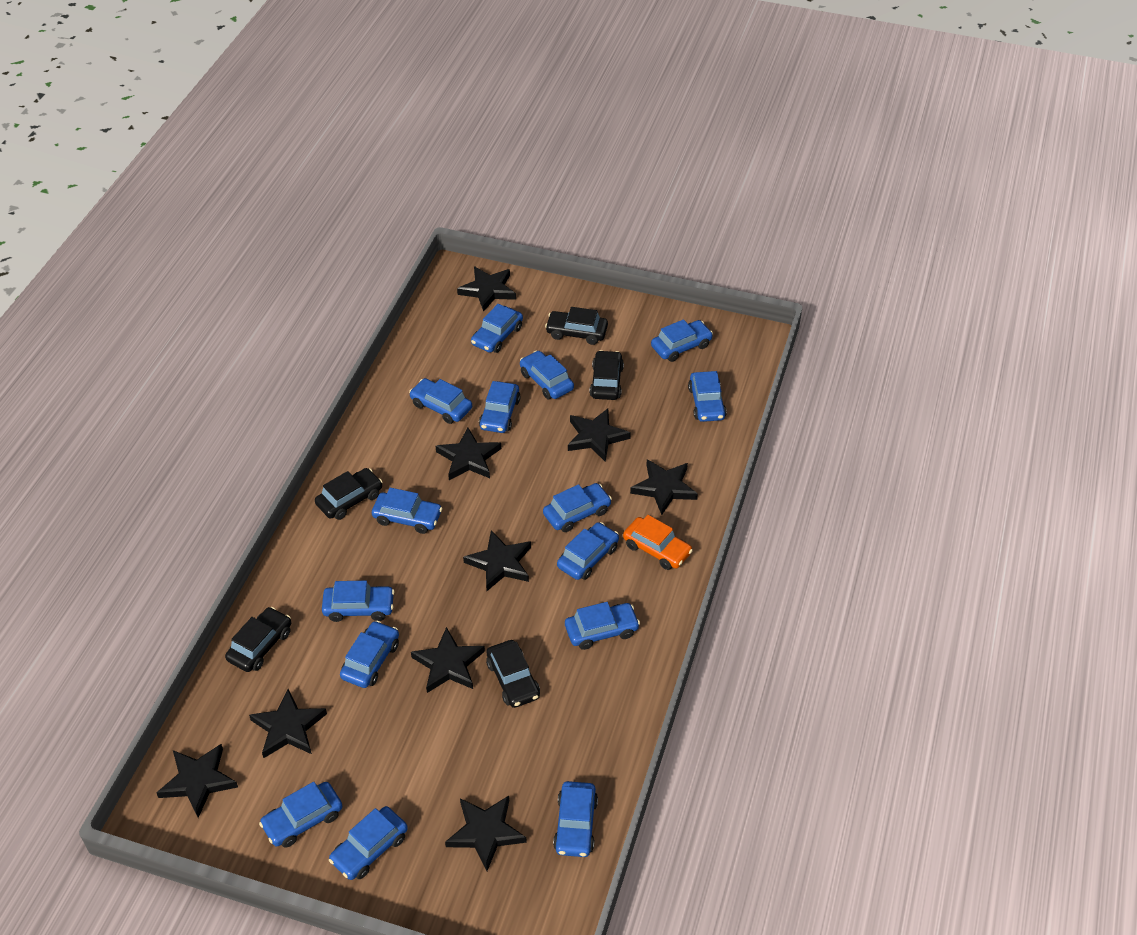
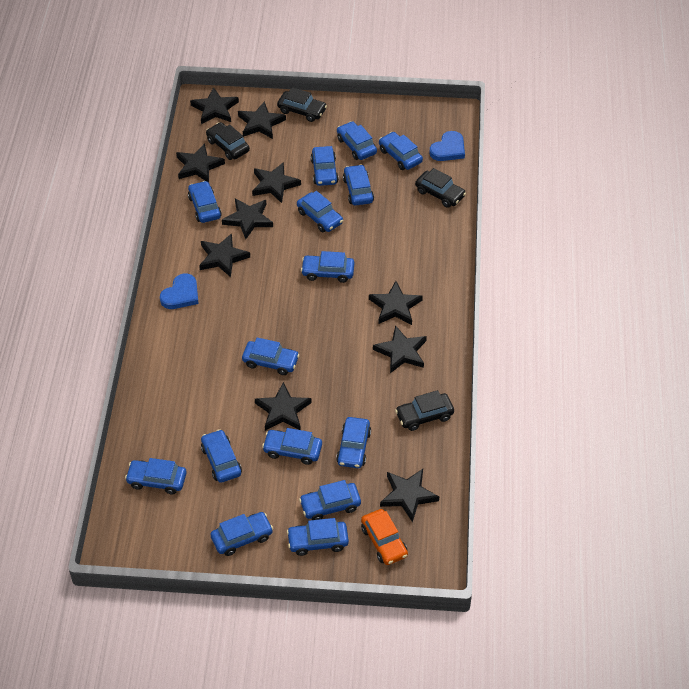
black car: 5 -> 4
black star: 9 -> 10
blue heart: 0 -> 2

